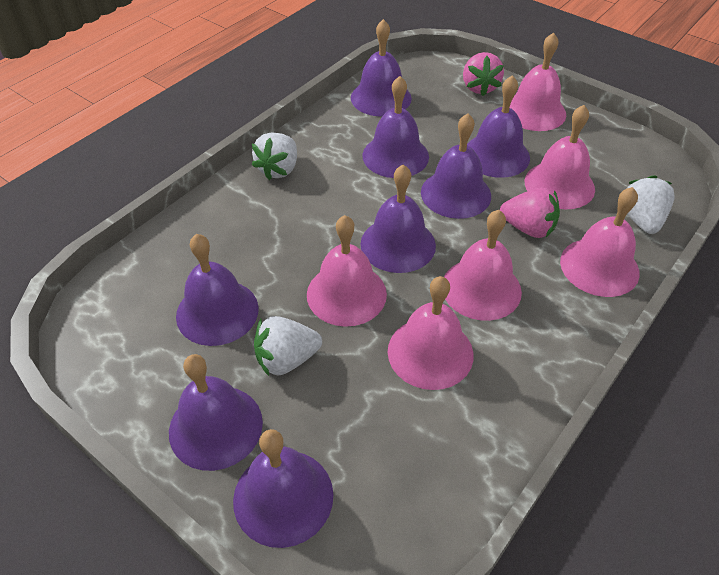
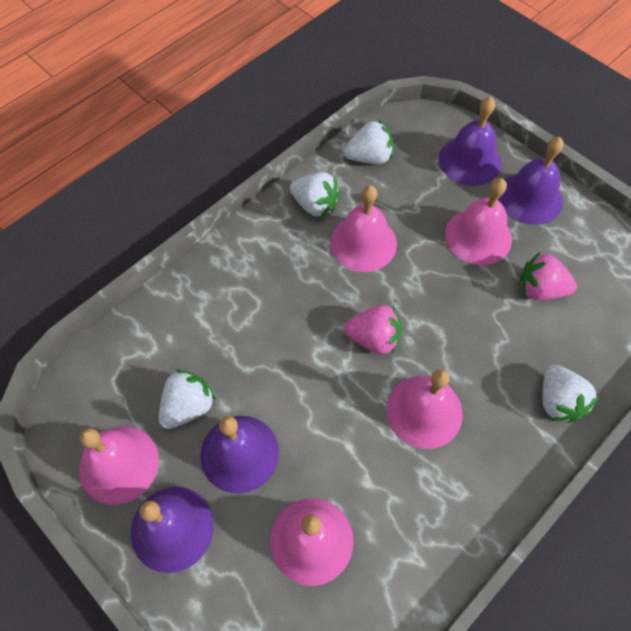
pink bell: 6 -> 5
purple bell: 8 -> 4
white strawberry: 3 -> 4

